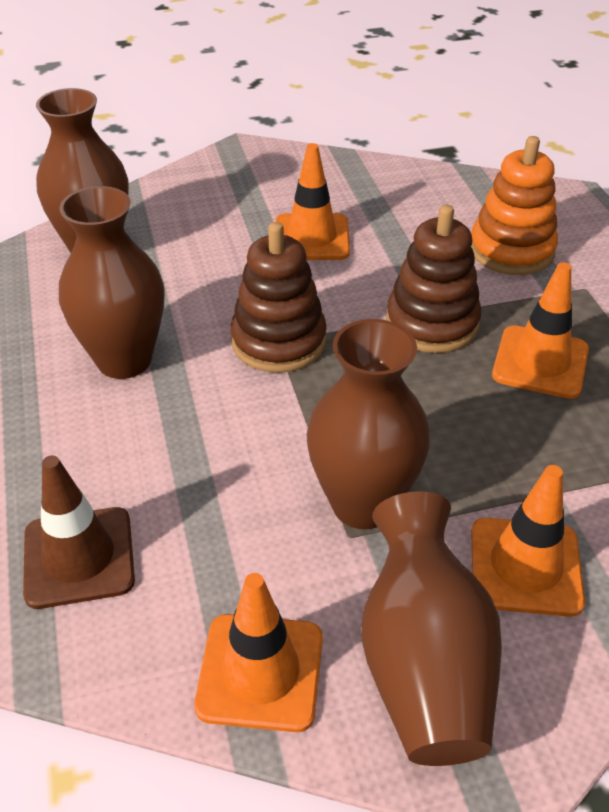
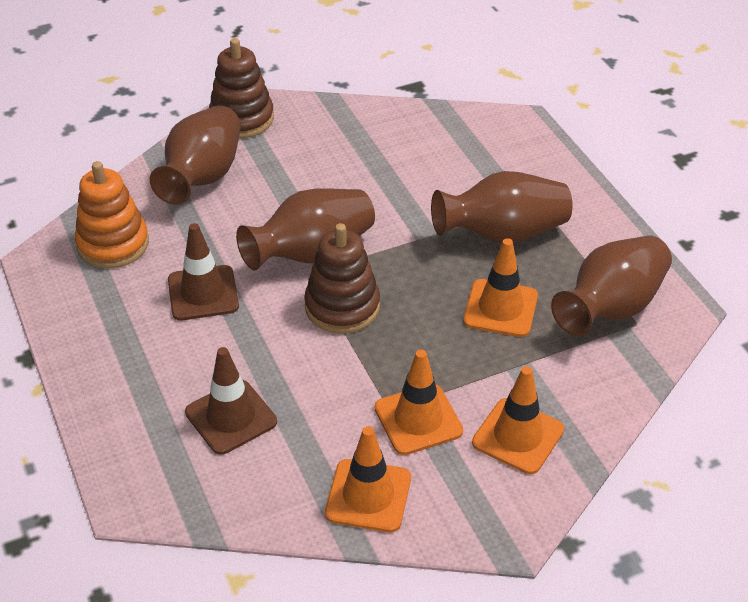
brown traffic cone: 1 -> 2

